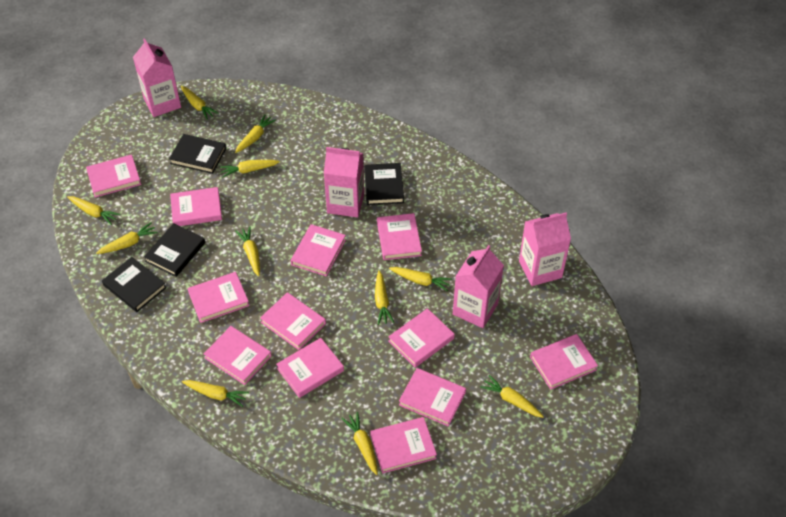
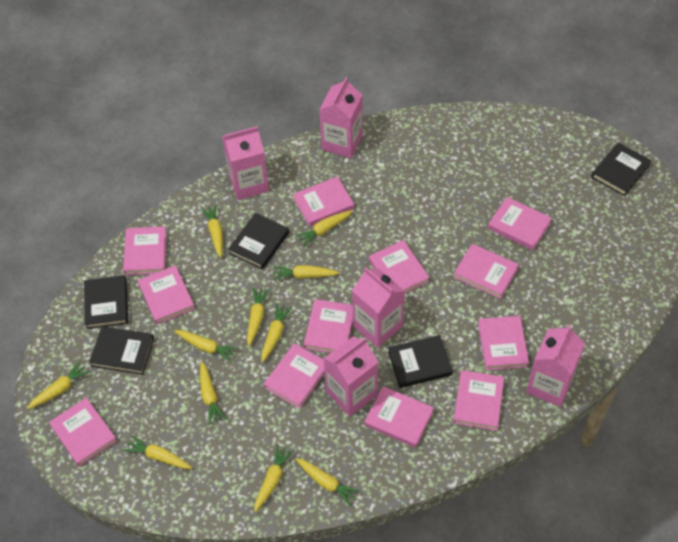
black book: 4 -> 5
pink carton: 4 -> 5

